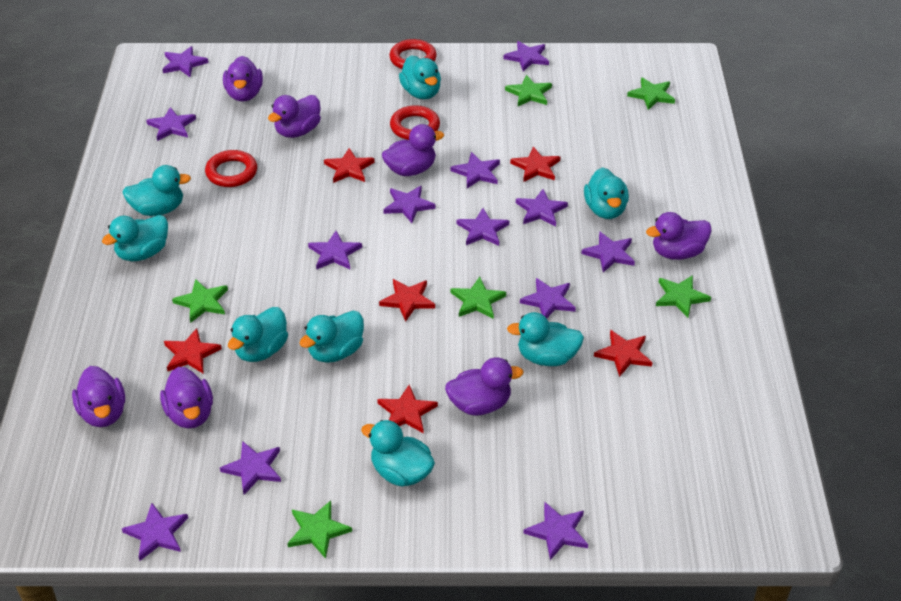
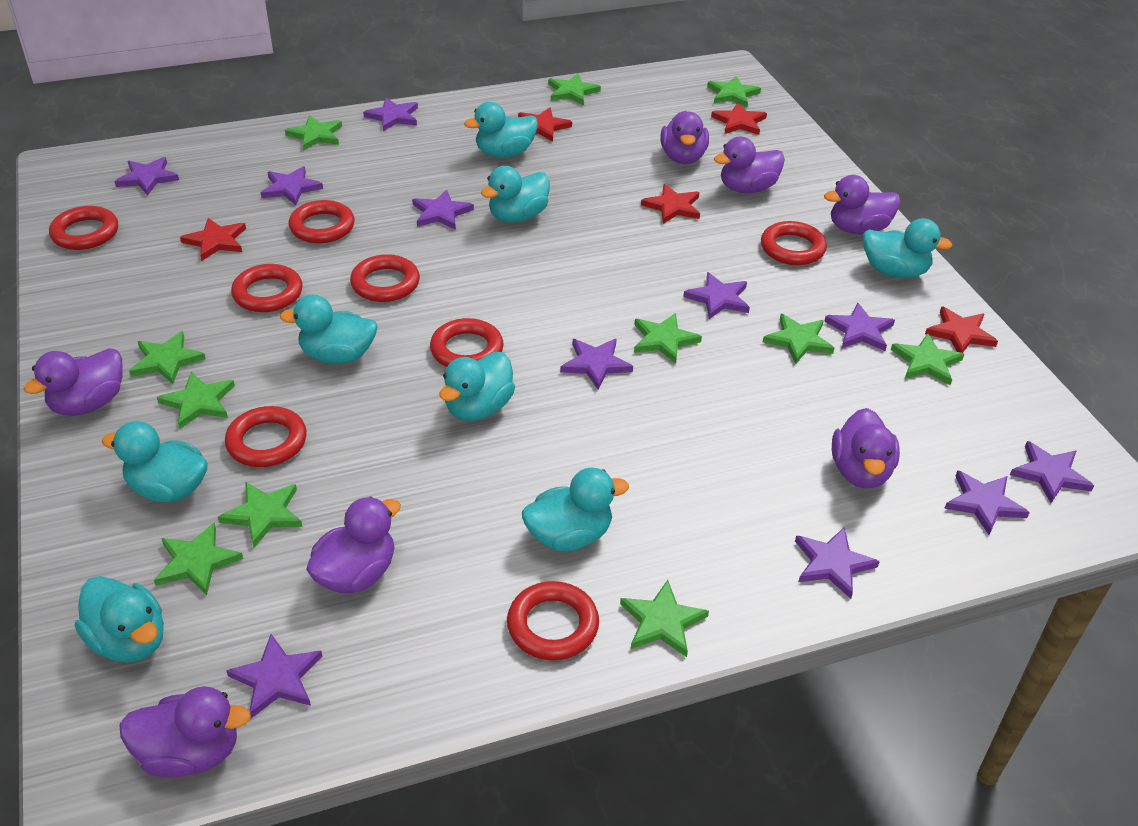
green star: 6 -> 11
purple star: 13 -> 11
red ring: 3 -> 8
red star: 6 -> 5

